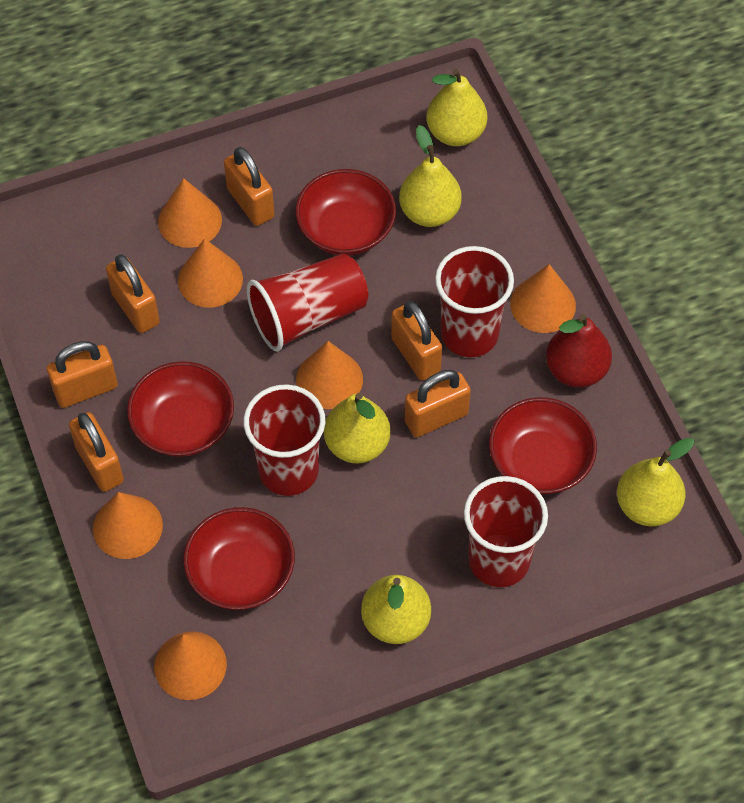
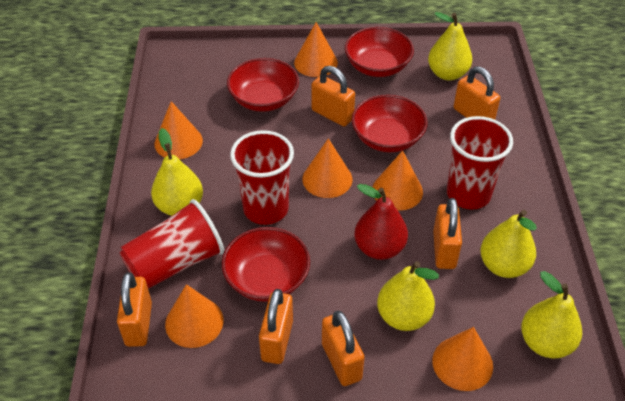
red cup: 4 -> 3

